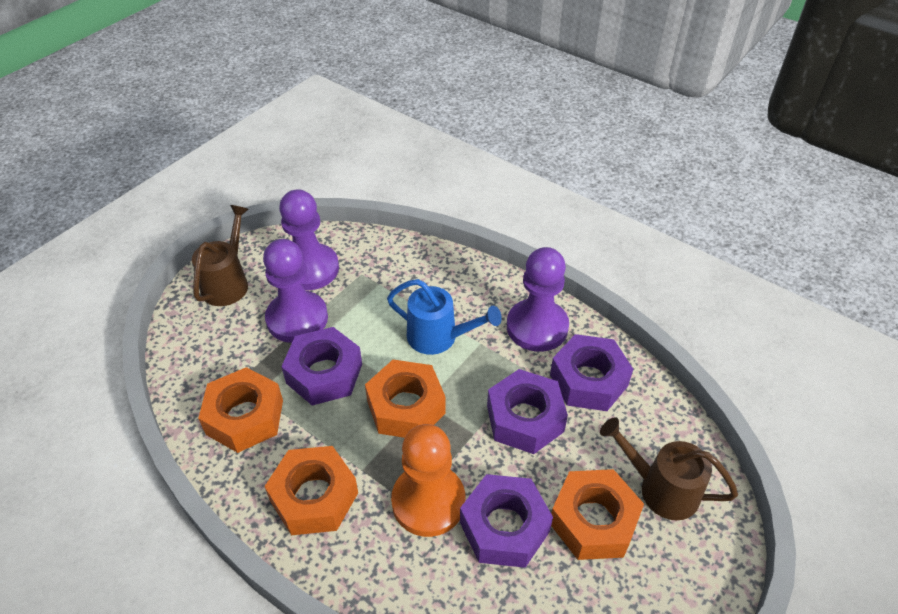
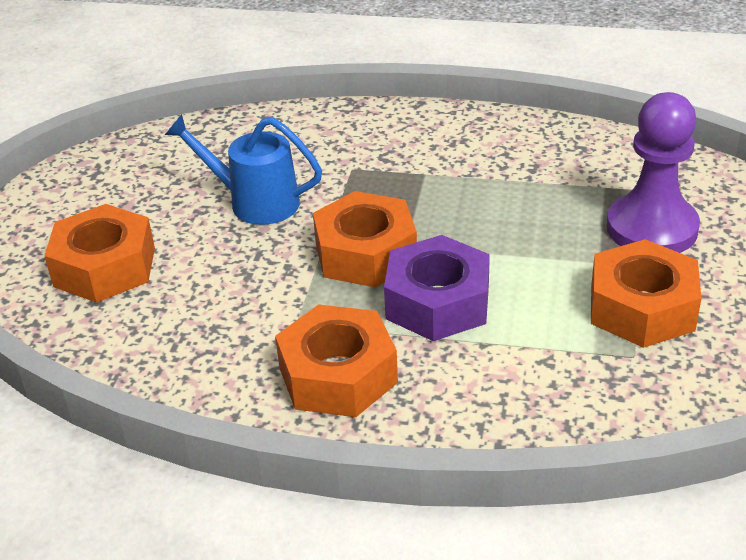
brown watering can: 2 -> 0
orange pawn: 1 -> 0
purple nut: 4 -> 1
purple pawn: 3 -> 1

